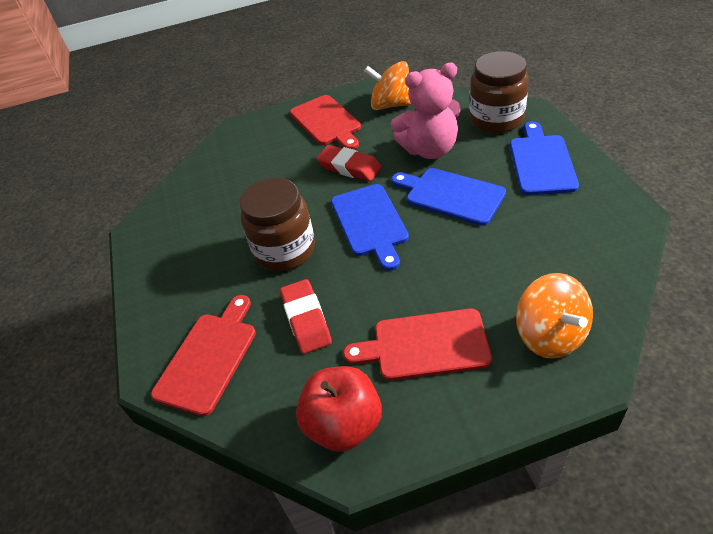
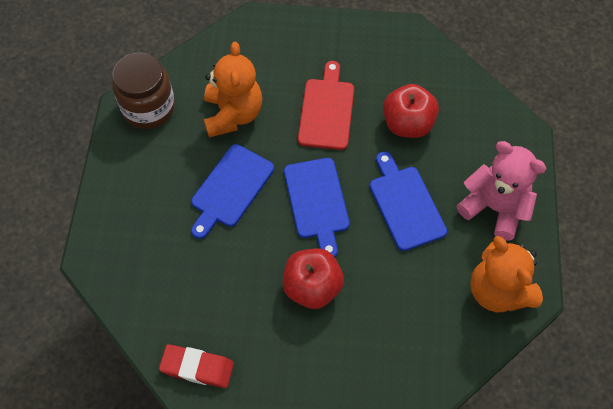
brown jar: 2 -> 1
orange spinning top: 2 -> 0
orange teddy bear: 0 -> 2
red apple: 1 -> 2
red cutting board: 3 -> 1
red eraser: 2 -> 1

